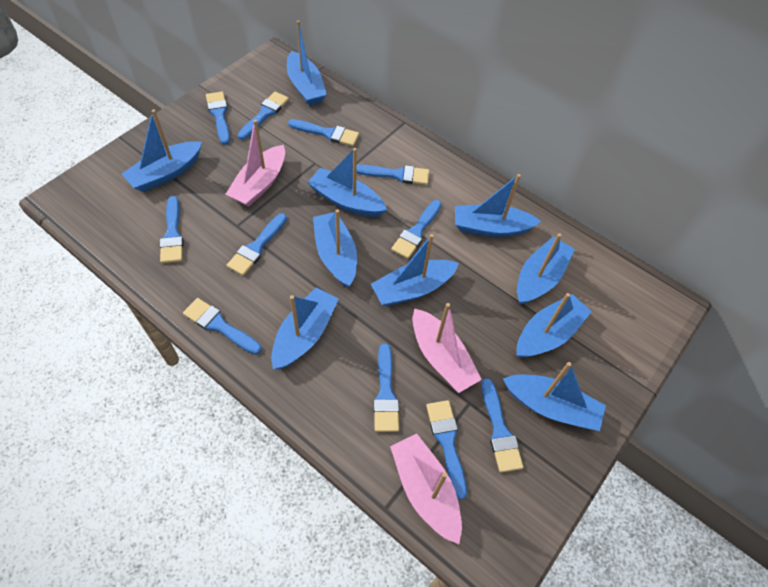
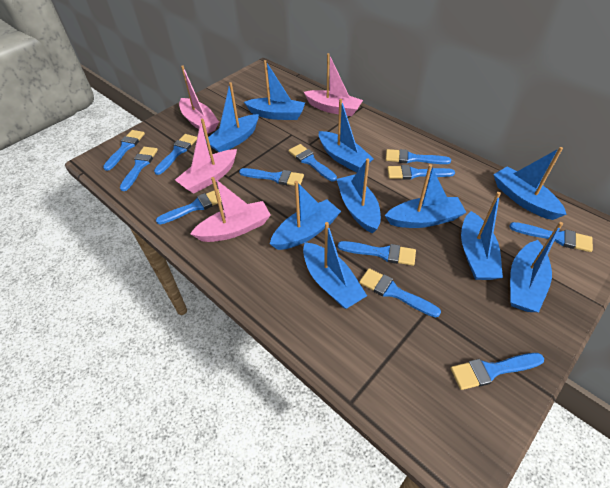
blue brush: 11 -> 12
pink boat: 3 -> 4

